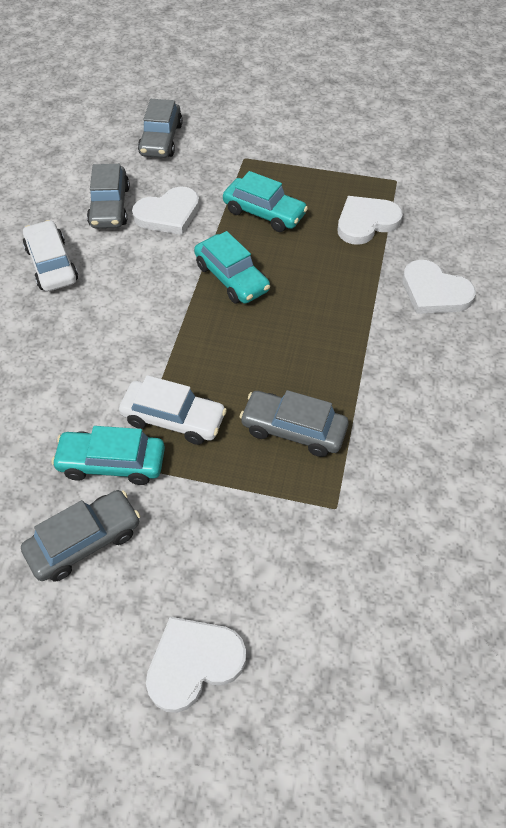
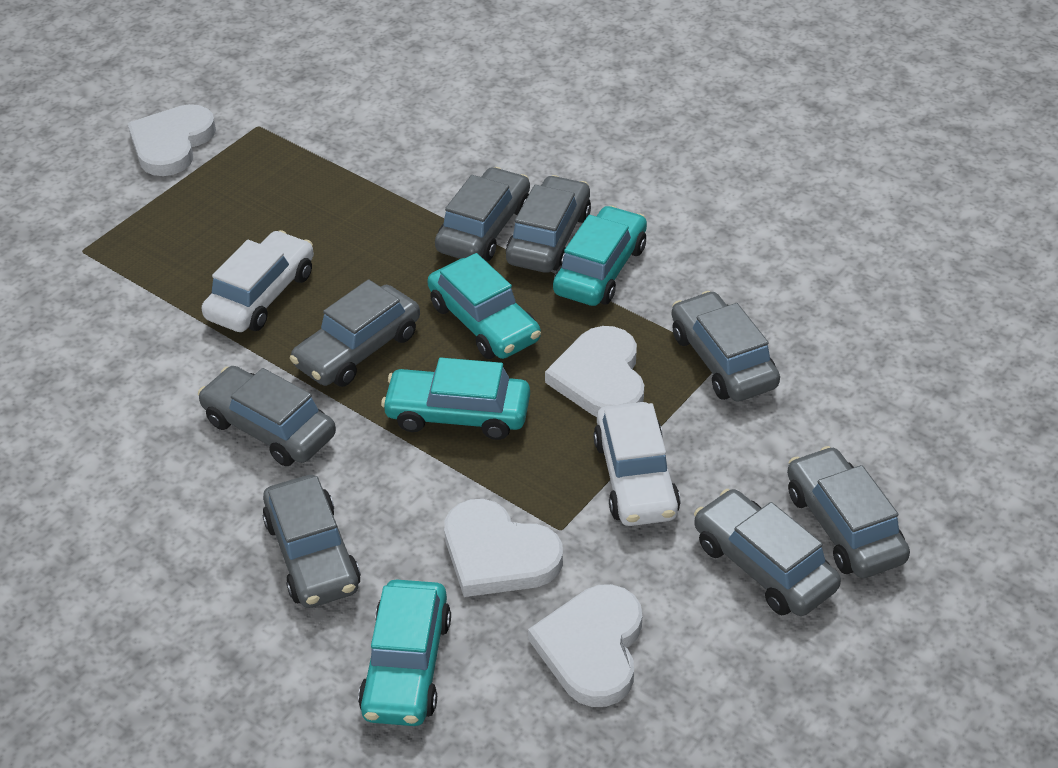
grey car: 4 -> 8
turquoise car: 3 -> 4

